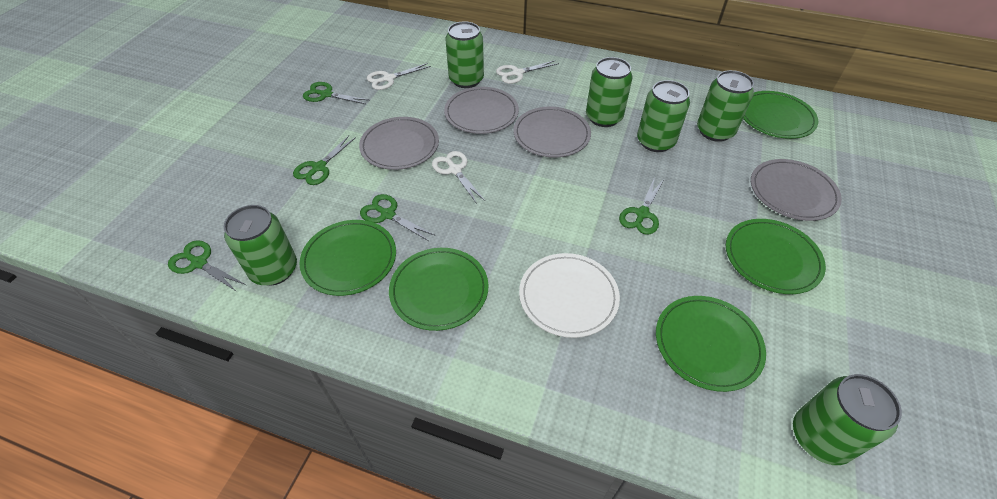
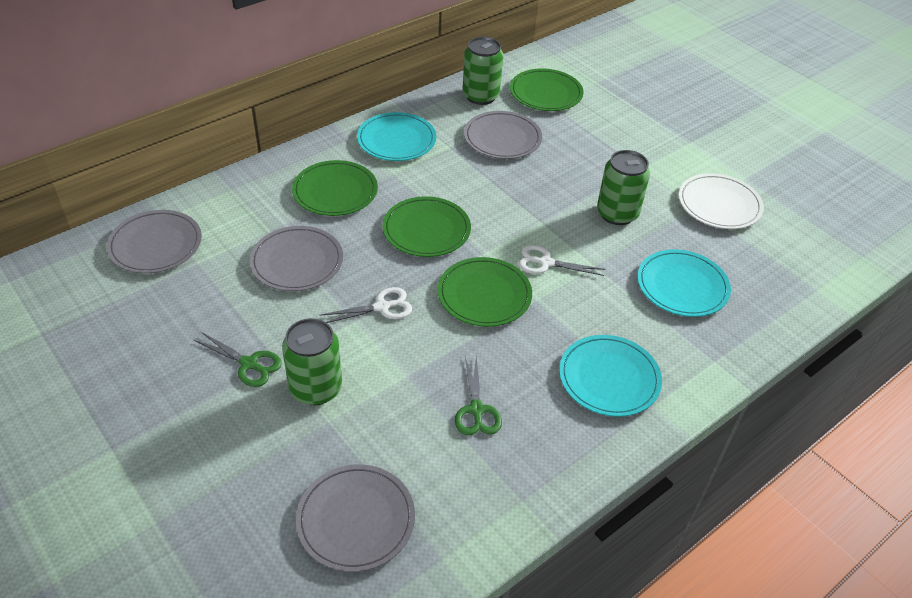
green can: 6 -> 3
green plate: 5 -> 4
green scissors: 5 -> 2
turquoise plate: 0 -> 3
white scissors: 3 -> 2

